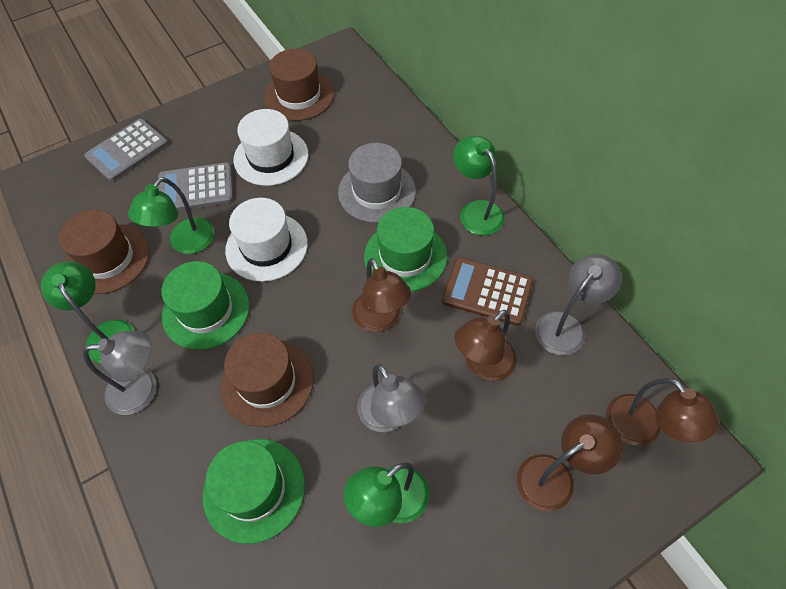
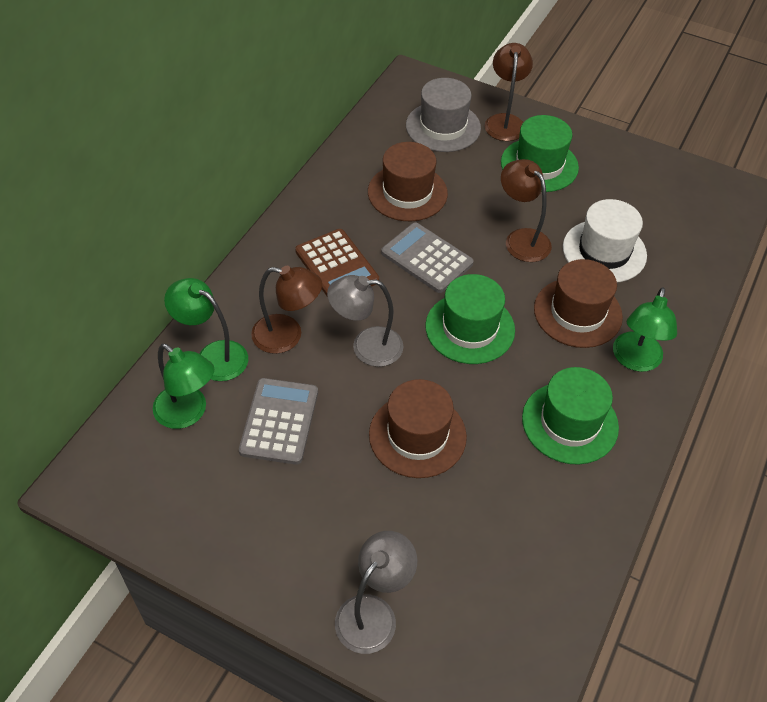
brown lamp: 4 -> 3
green lamp: 4 -> 3
grey lamp: 3 -> 2
white hat: 2 -> 1

